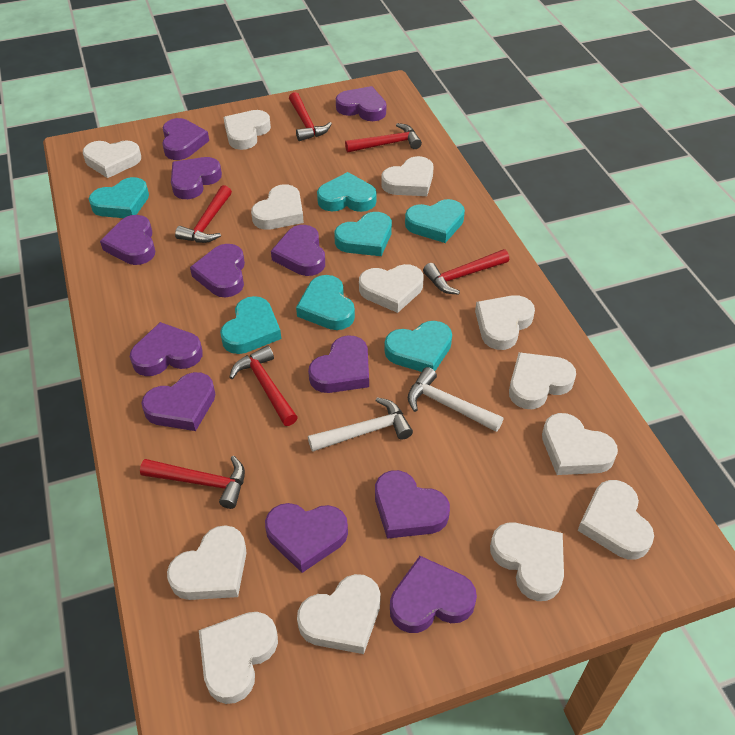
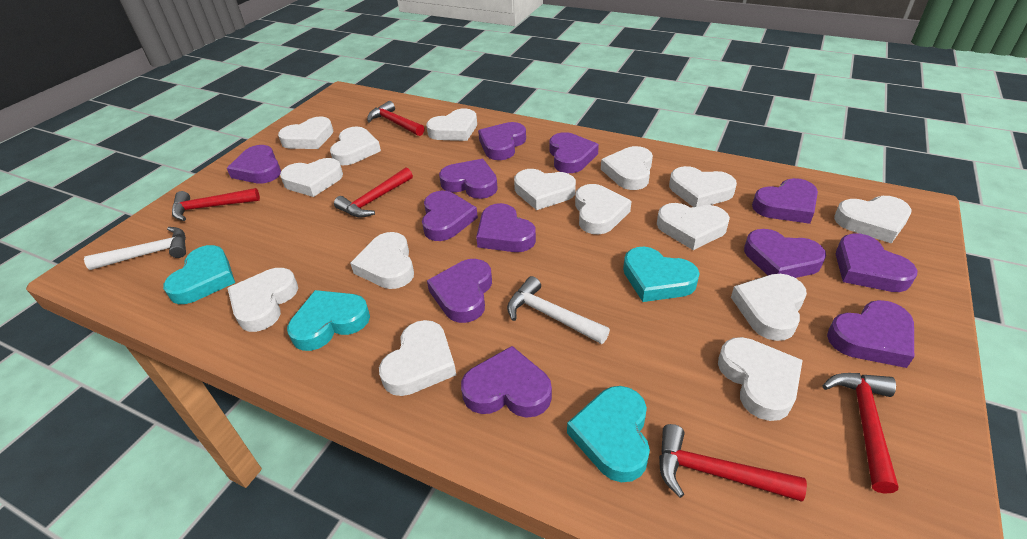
red hammer: 6 -> 5
turquoise heart: 7 -> 4
white heart: 13 -> 15

